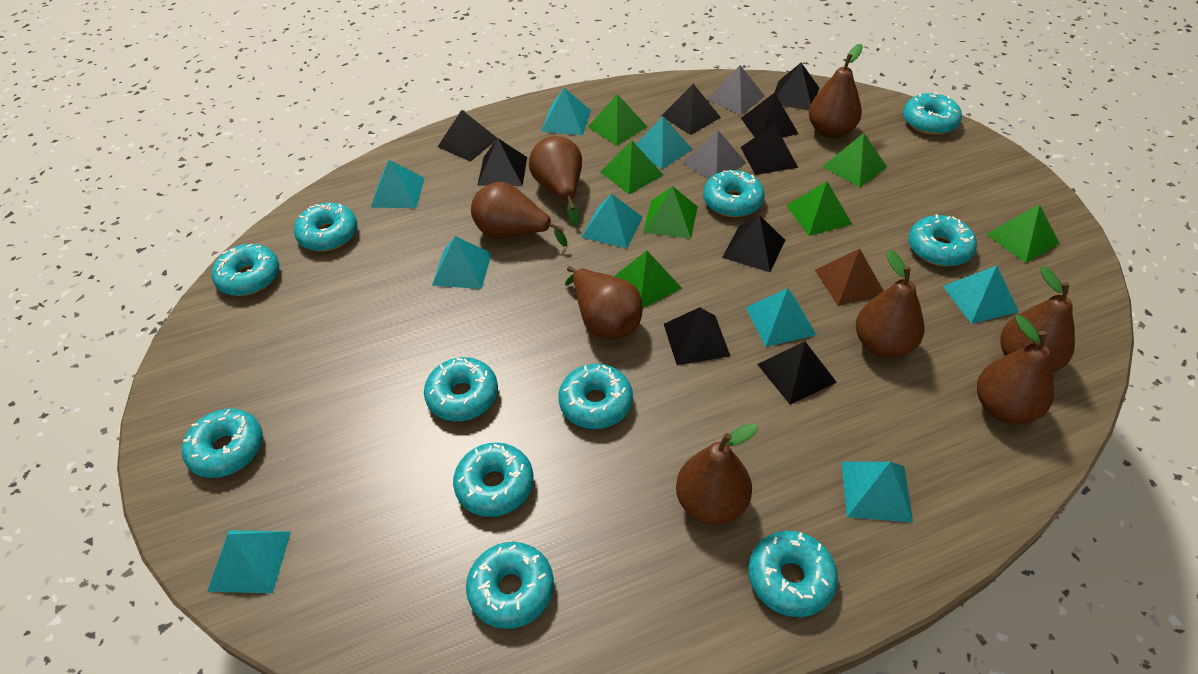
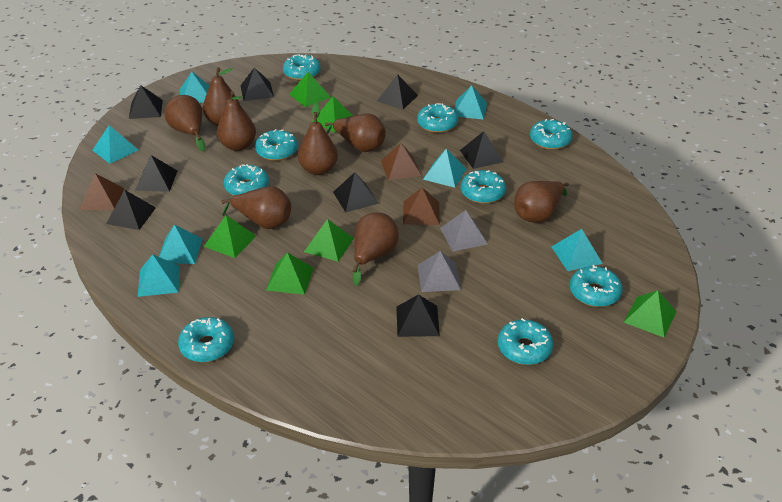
black pyramid: 9 -> 8
brown pyramid: 1 -> 3
green pyramid: 7 -> 6
turquoise donut: 11 -> 9
turquoise pyramid: 9 -> 7

